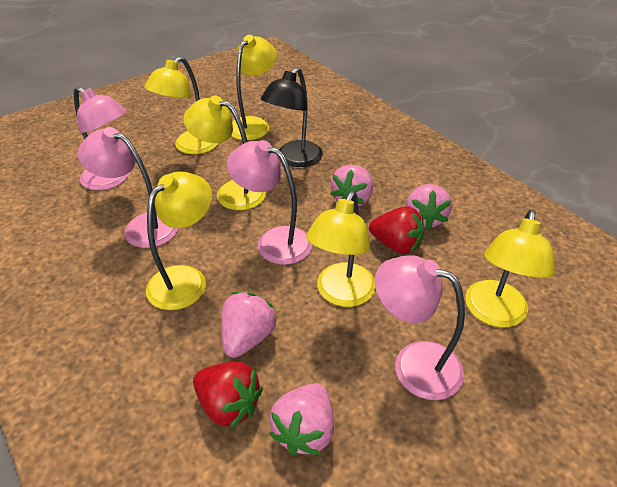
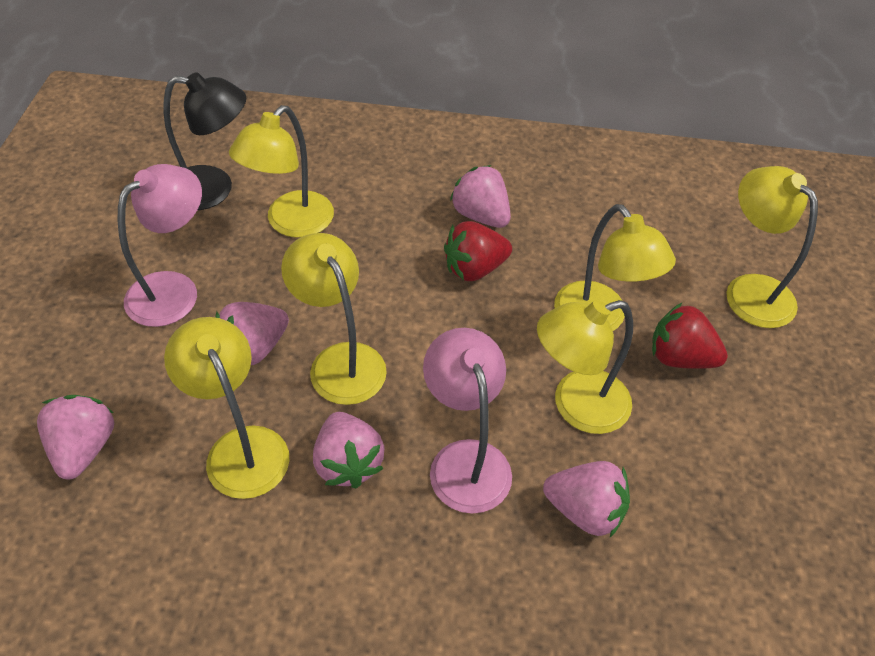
pink lamp: 4 -> 2
pink strawberry: 4 -> 5

